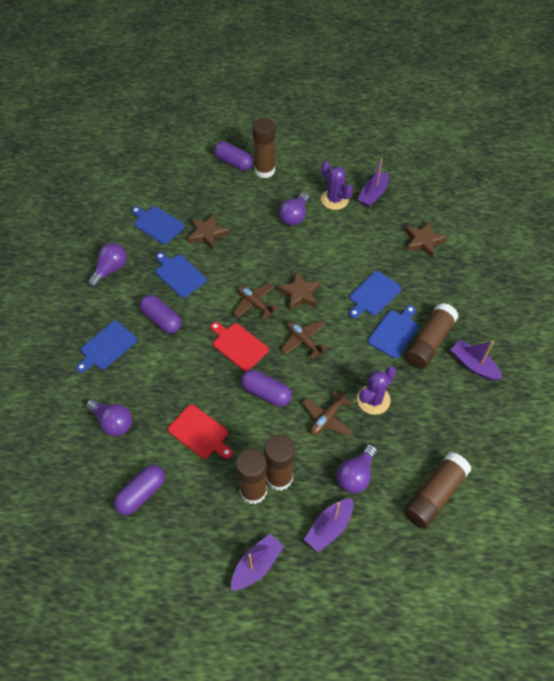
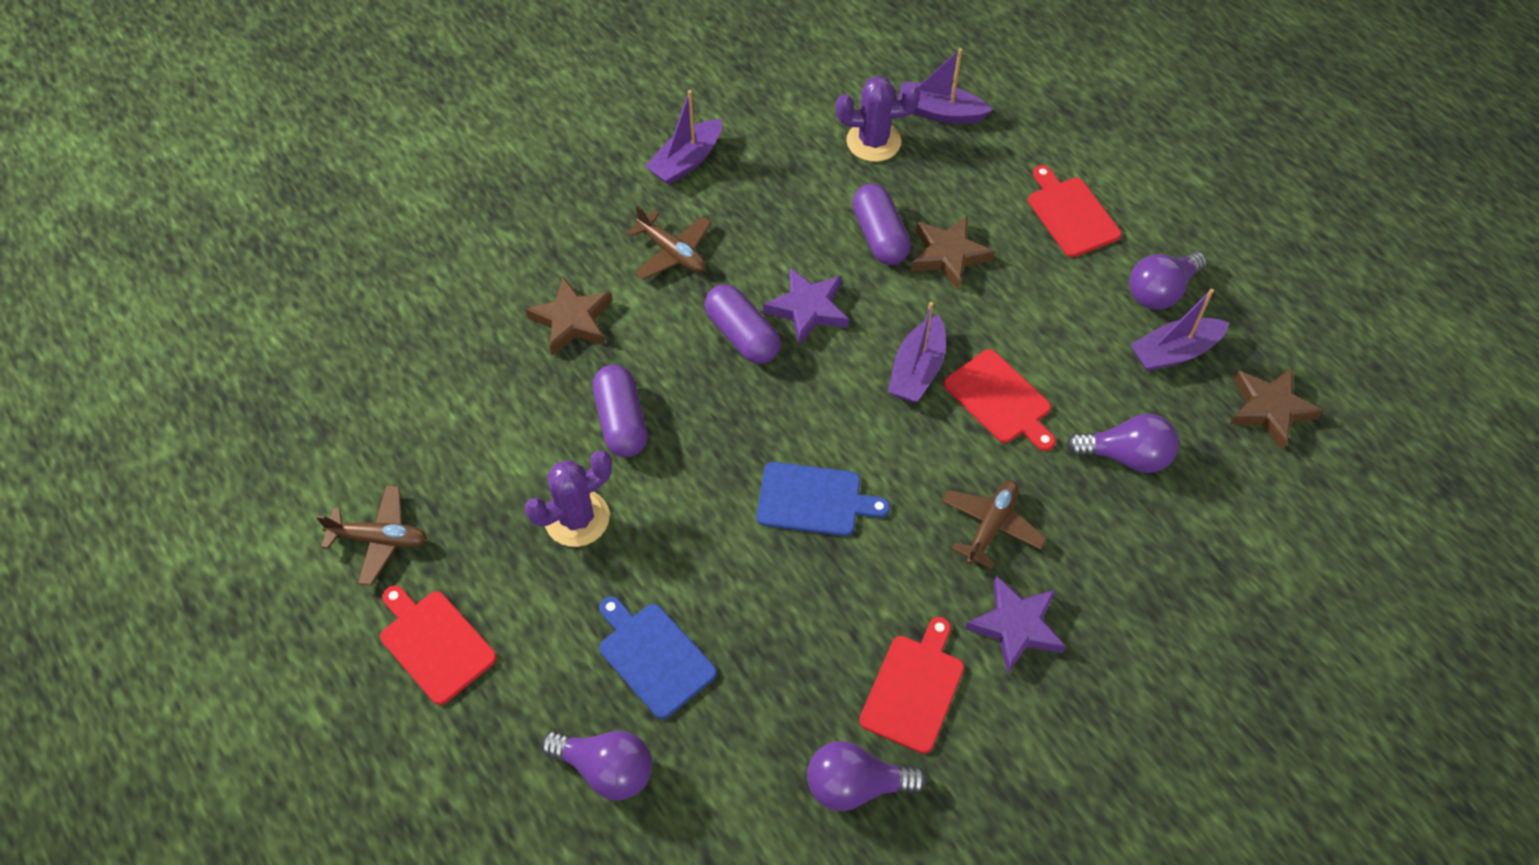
blue cutting board: 5 -> 2
brown glue stick: 5 -> 0
purple capsule: 4 -> 3
purple star: 0 -> 2
red cutting board: 2 -> 4

